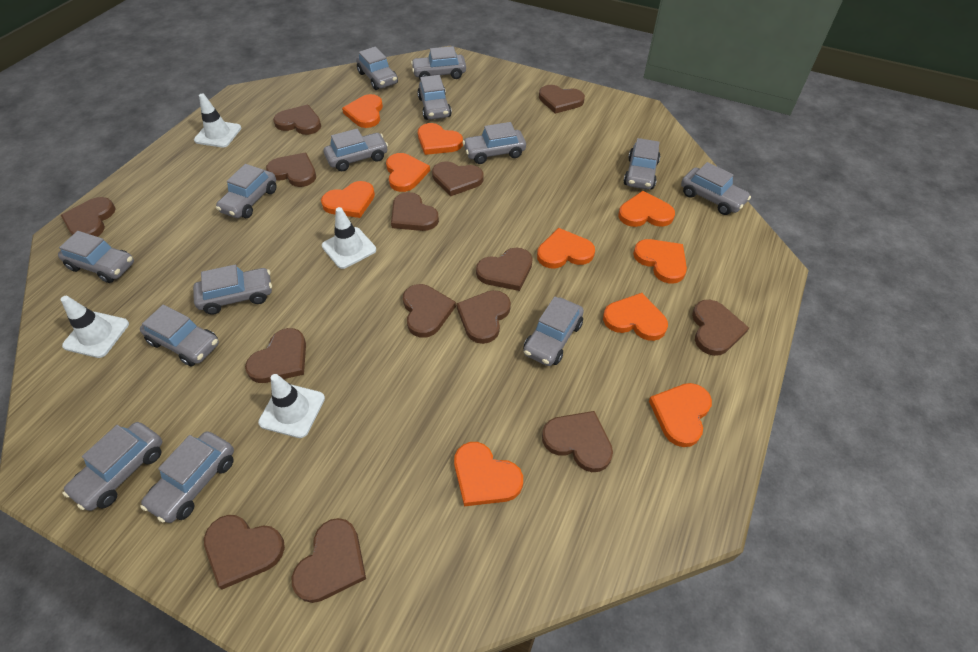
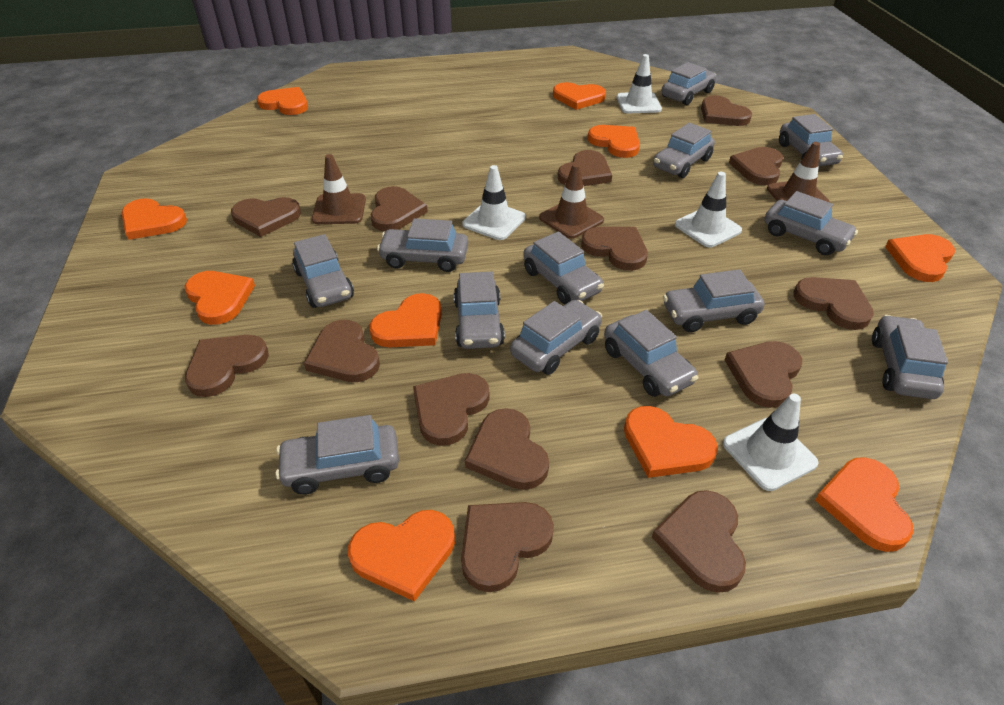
brown traffic cone: 0 -> 3
grey car: 14 -> 13

